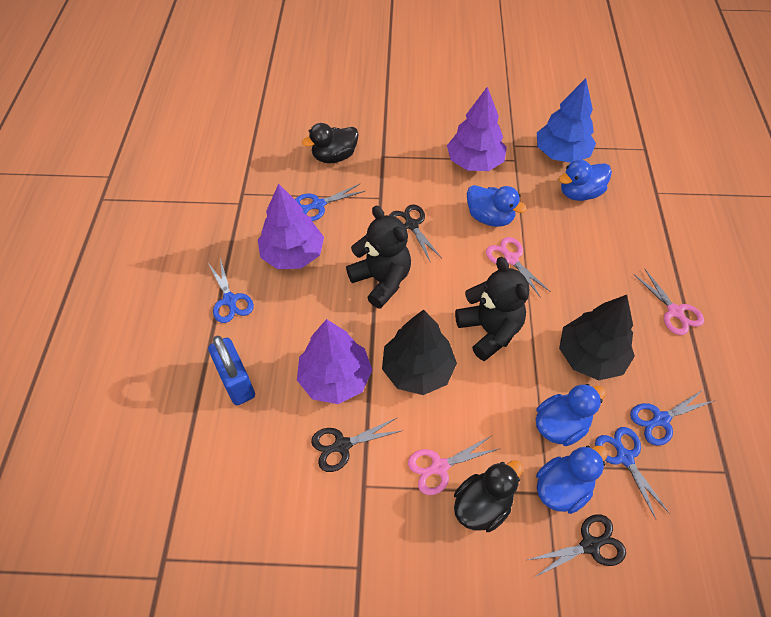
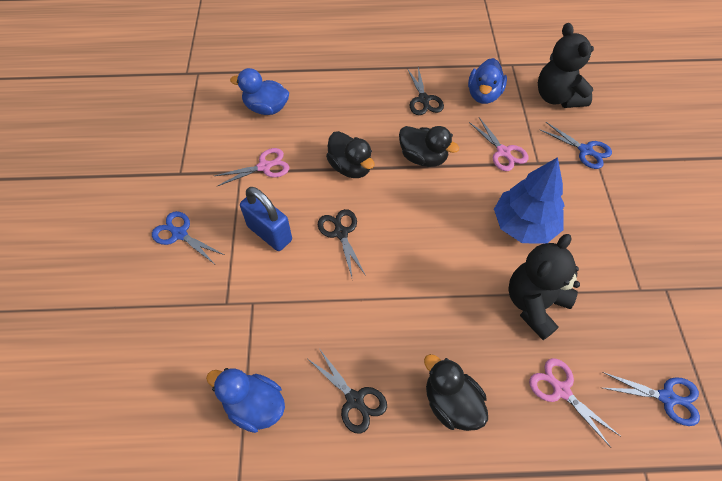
black duck: 2 -> 3
black tree: 2 -> 0
blue duck: 4 -> 3
blue scissors: 4 -> 3
purple tree: 3 -> 0

